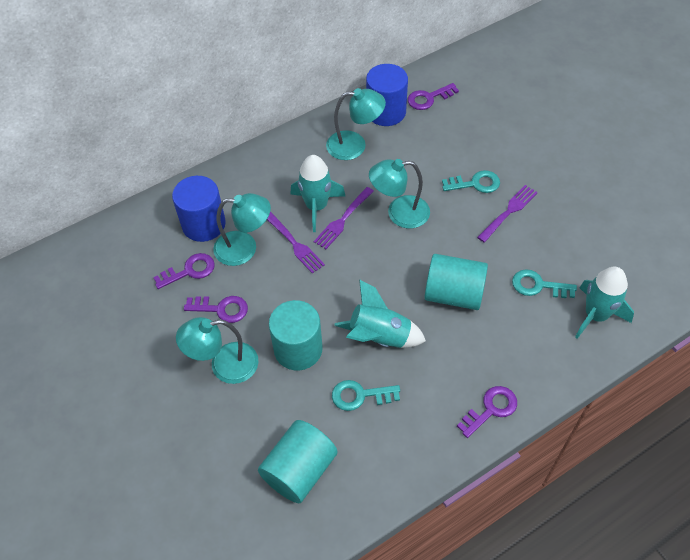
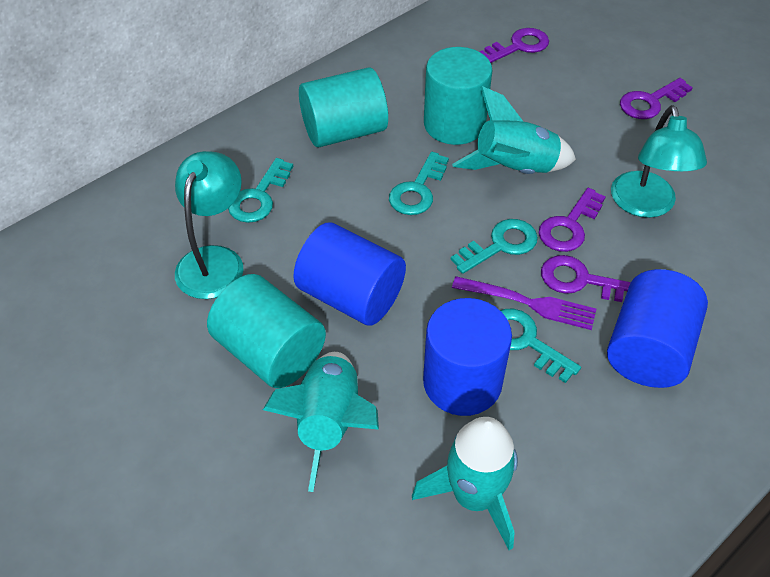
blue cylinder: 2 -> 3
purple fork: 3 -> 1
turquoise key: 3 -> 4
turquoise lamp: 4 -> 2

